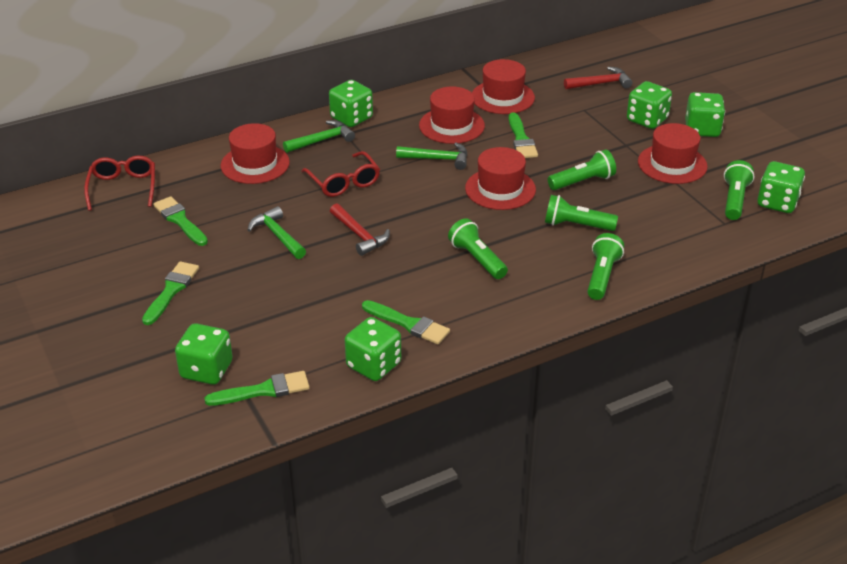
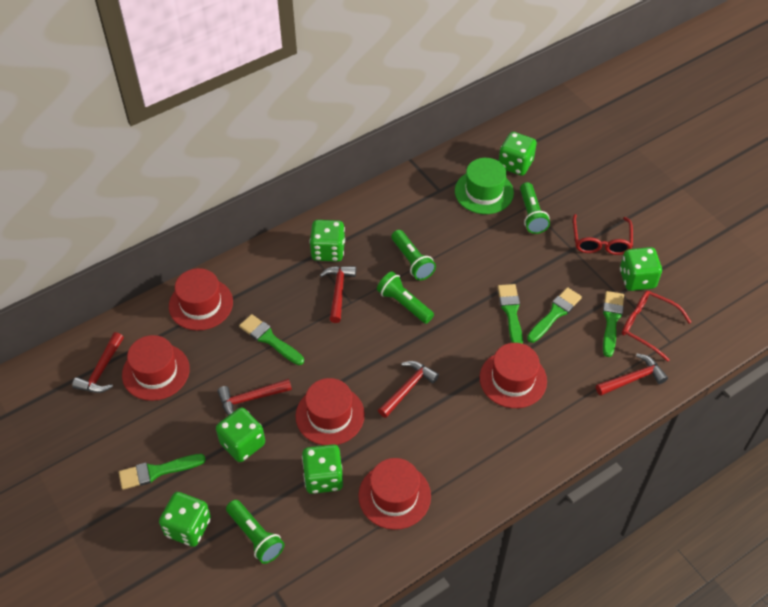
green flashlight: 5 -> 4
green hammer: 3 -> 0
green hat: 0 -> 1
red hammer: 2 -> 5

